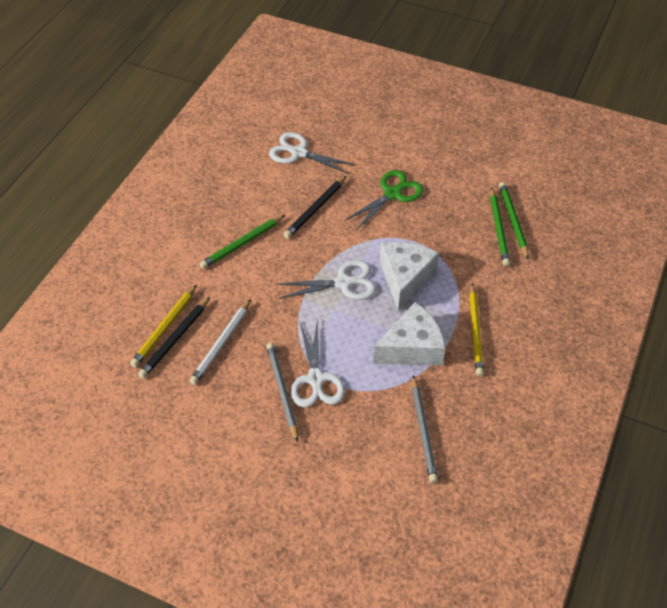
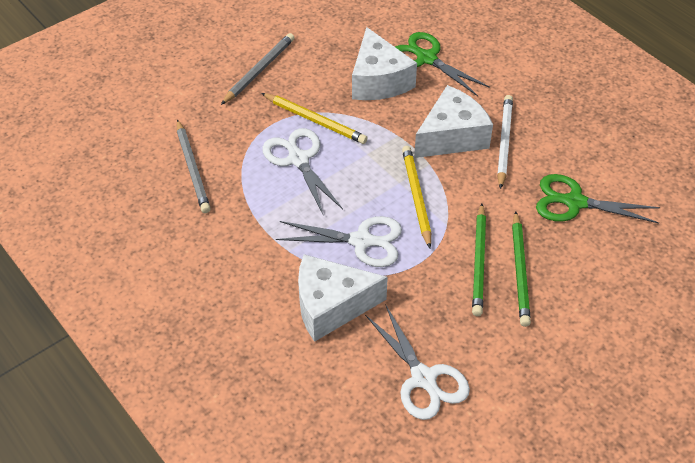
black pencil: 2 -> 0
green pencil: 3 -> 2
green scissors: 1 -> 2
white cheese: 2 -> 3

